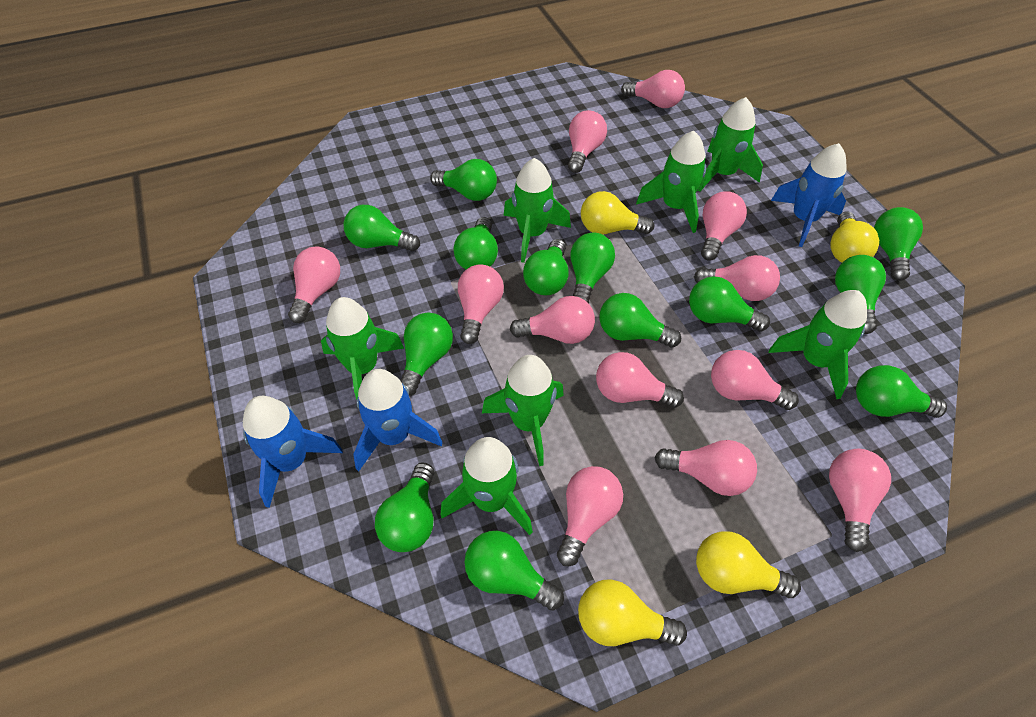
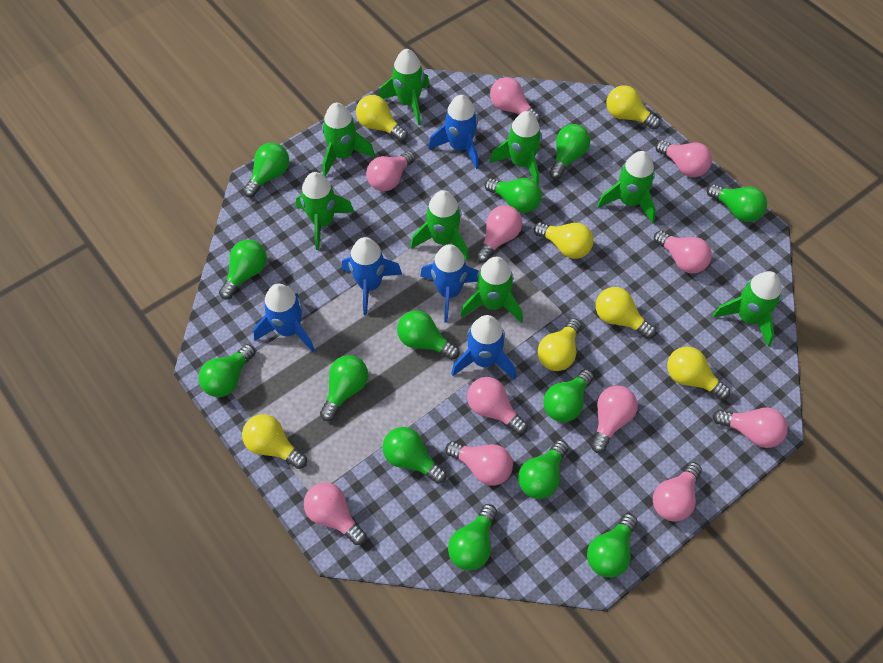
blue rocket: 3 -> 5
green rocket: 7 -> 8
pink light bulb: 12 -> 11
yellow light bulb: 4 -> 7

